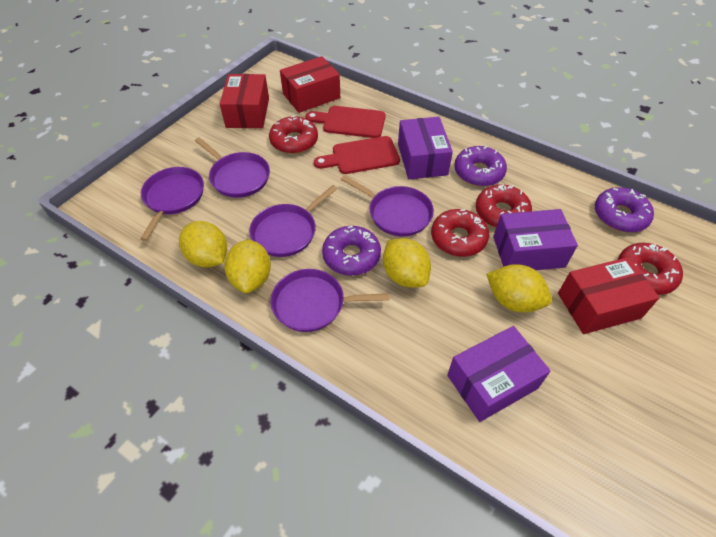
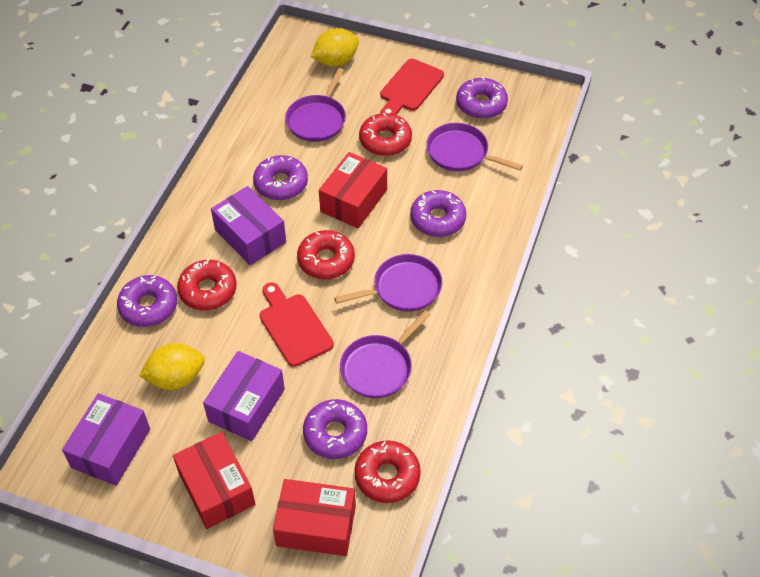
purple donut: 3 -> 5
purple pan: 5 -> 4
yellow lemon: 4 -> 2

